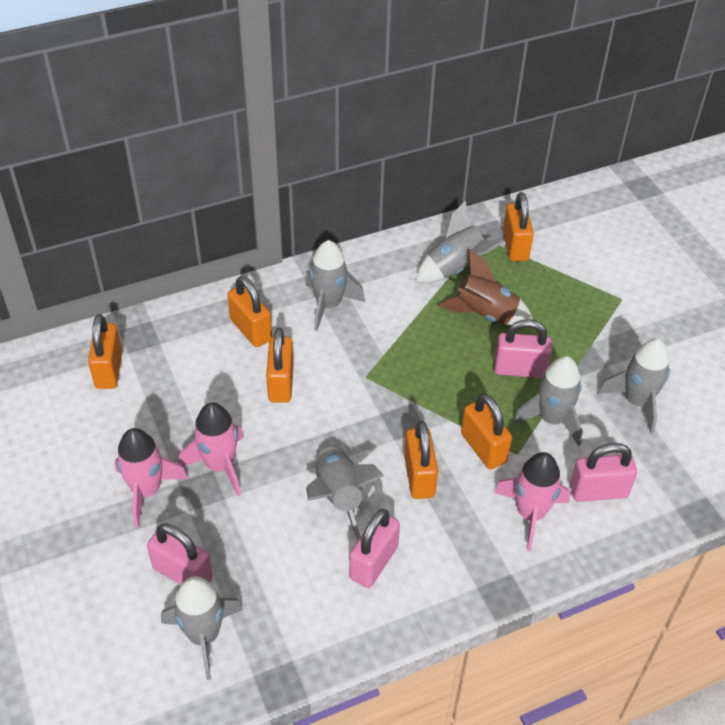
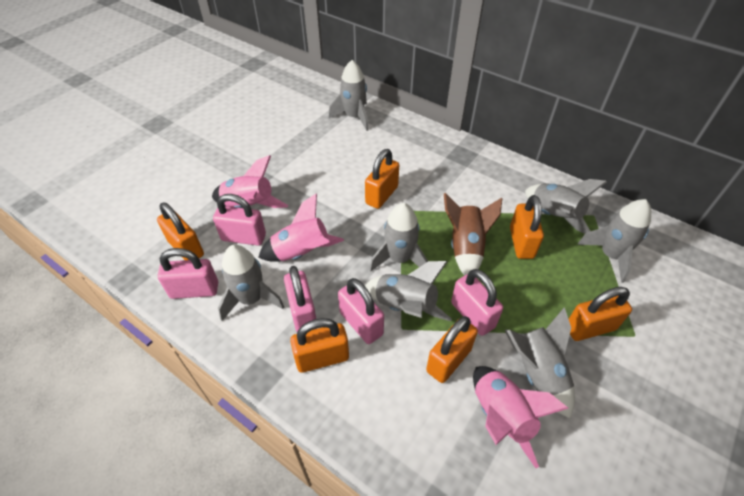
grey rocket: 6 -> 7
pink padlock: 4 -> 5

